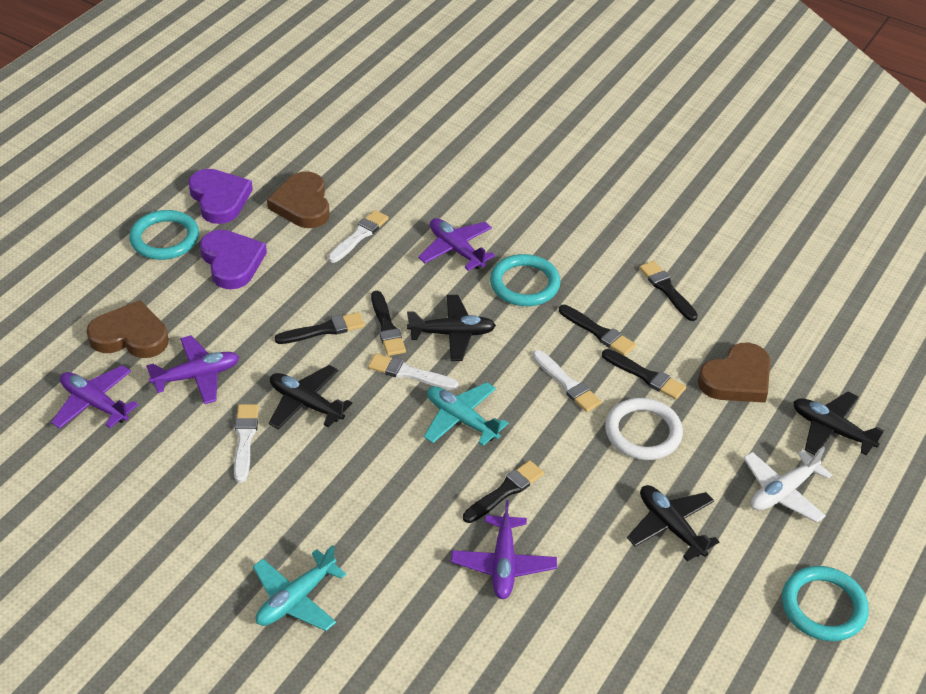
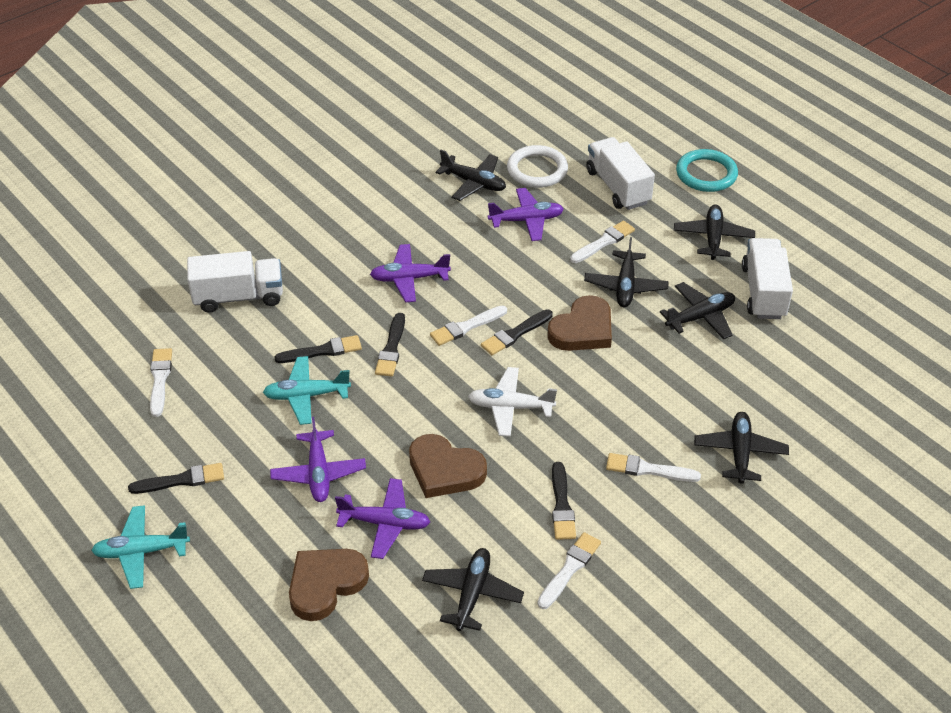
black brush: 6 -> 5
black plane: 4 -> 6
purple heart: 2 -> 0
turquoise ring: 3 -> 1
white brush: 4 -> 5
white truck: 0 -> 3

